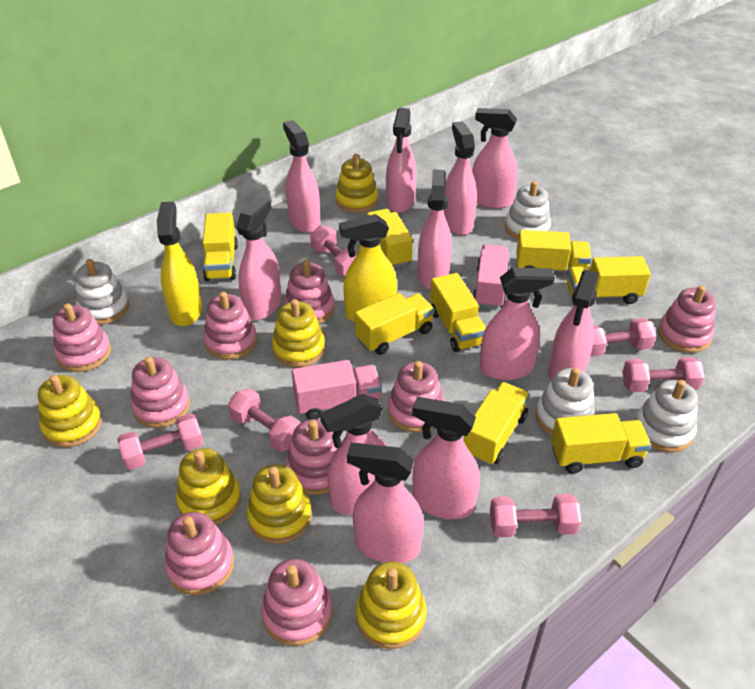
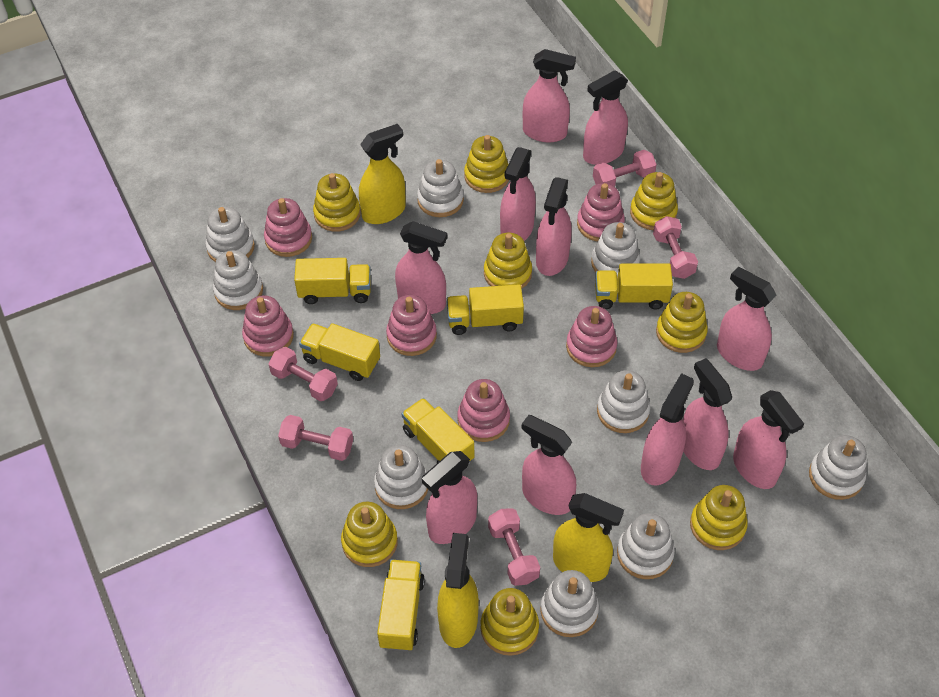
pink dumbbell: 6 -> 5
pink stacking toy: 9 -> 6
pink truck: 2 -> 0
white stacking toy: 4 -> 9
yellow spray bottle: 2 -> 3
yellow stacking toy: 6 -> 8
yellow truck: 8 -> 6

